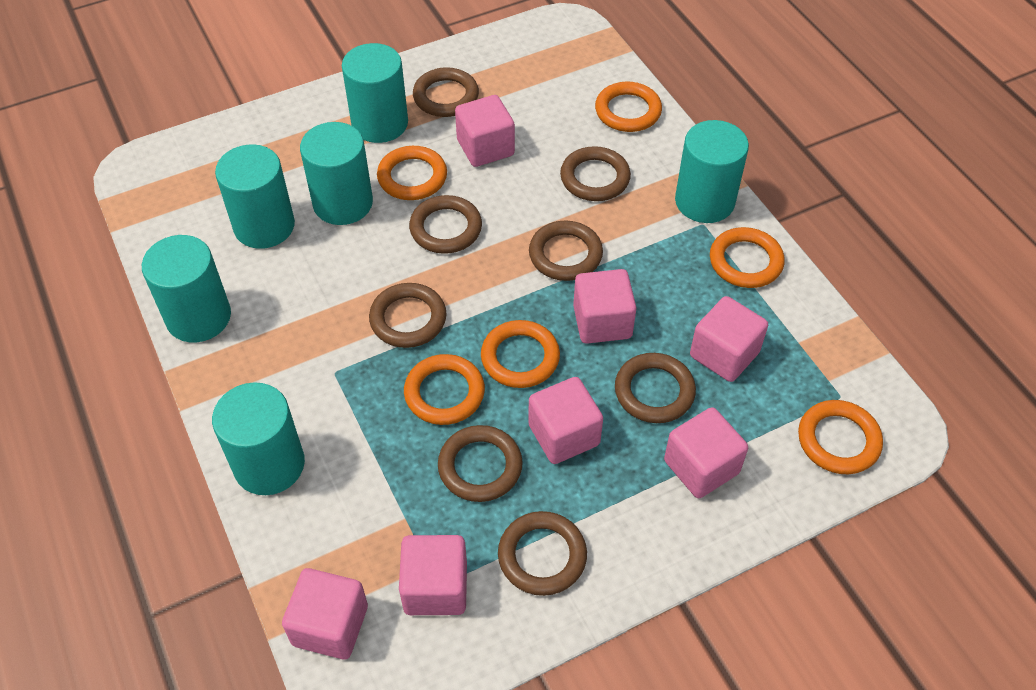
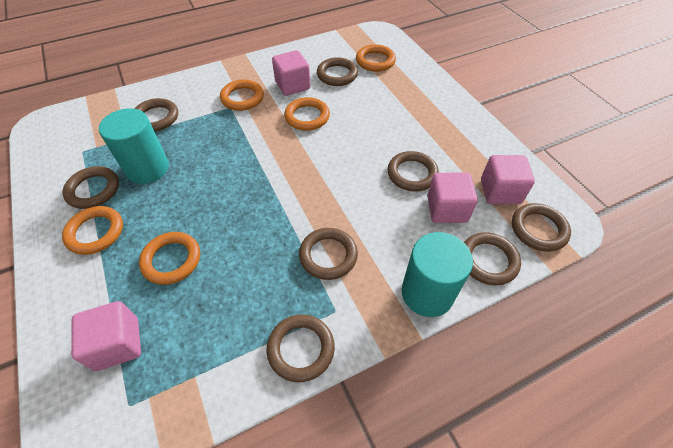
orange ring: 6 -> 5
pink cube: 7 -> 4
turquoise cylinder: 6 -> 2

